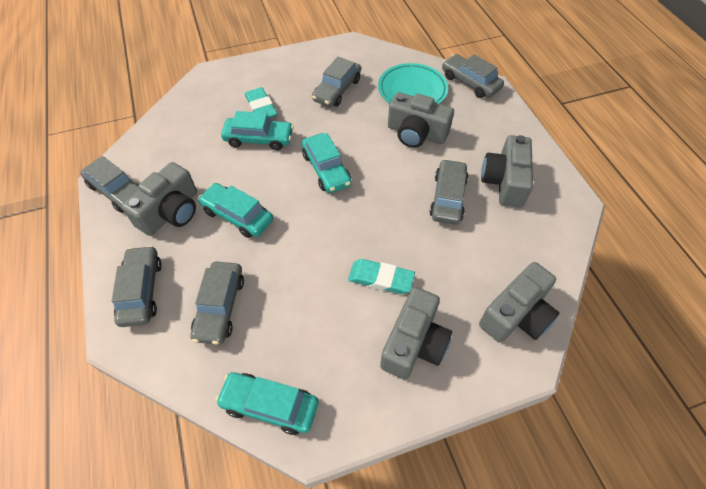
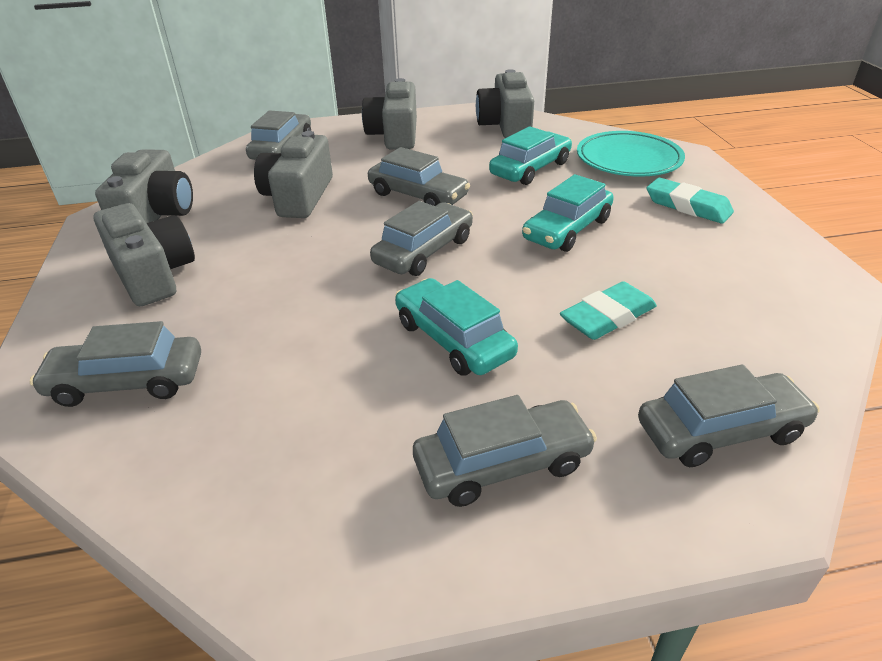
turquoise car: 4 -> 3

